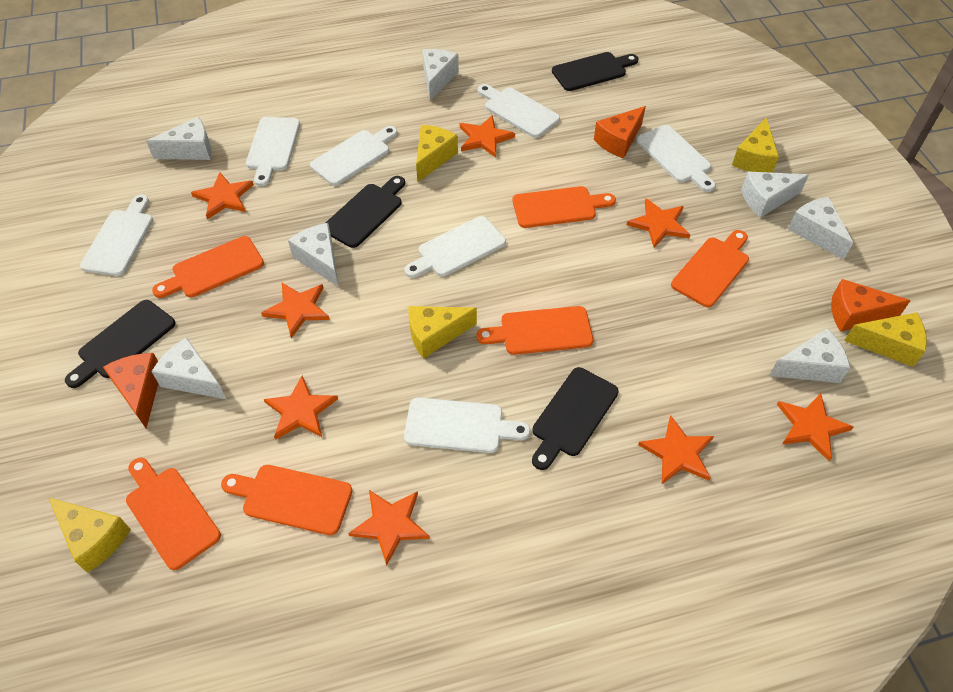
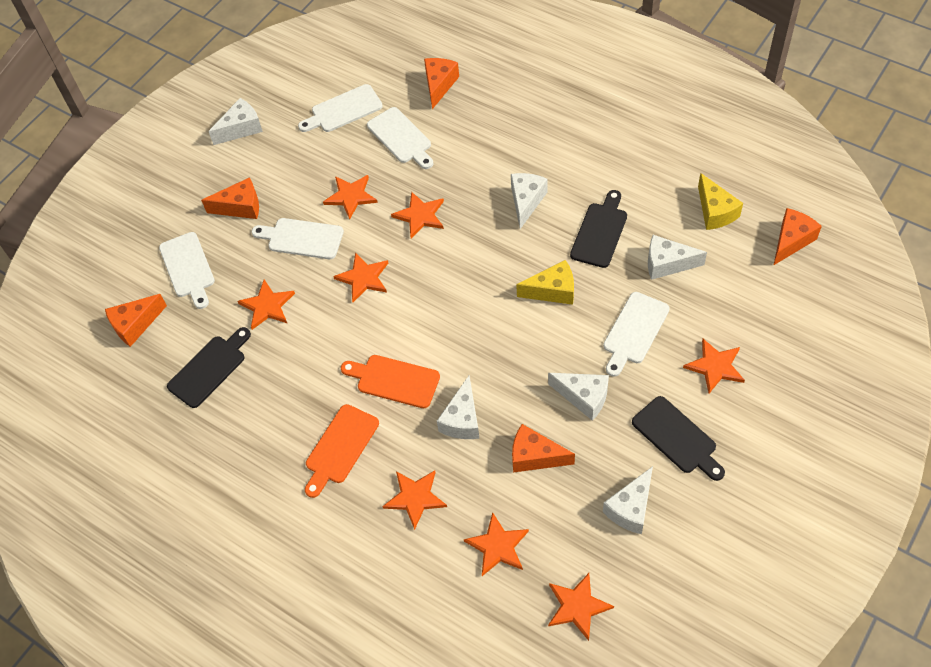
black cutting board: 4 -> 3
orange cheese: 3 -> 5
orange cutting board: 6 -> 2
white cheese: 7 -> 6
white cutting board: 7 -> 5
yellow cheese: 5 -> 2

